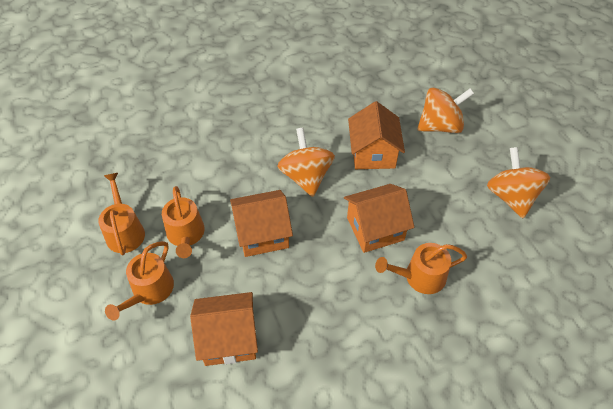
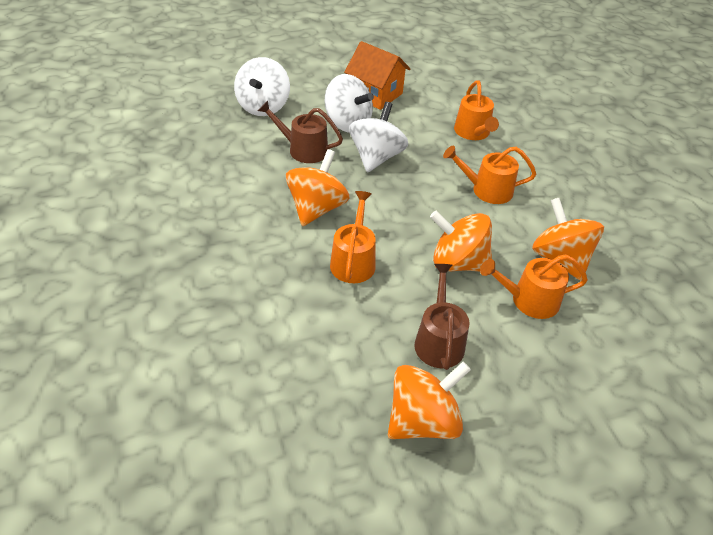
brown watering can: 0 -> 2
orange house: 4 -> 1
orange spinning top: 3 -> 4
white spinning top: 0 -> 3

